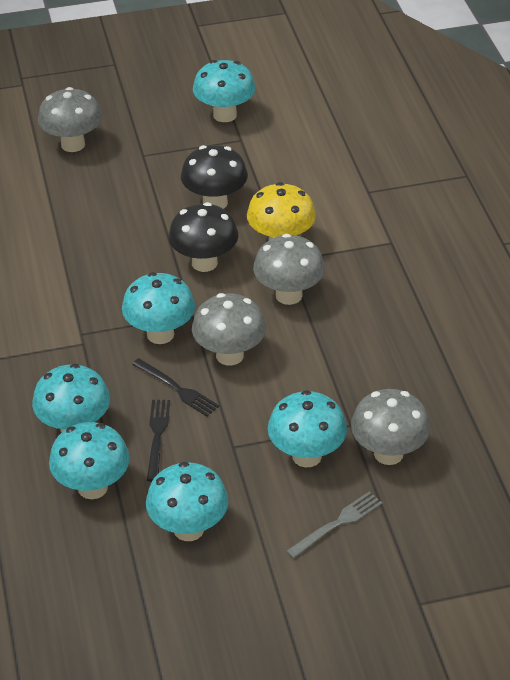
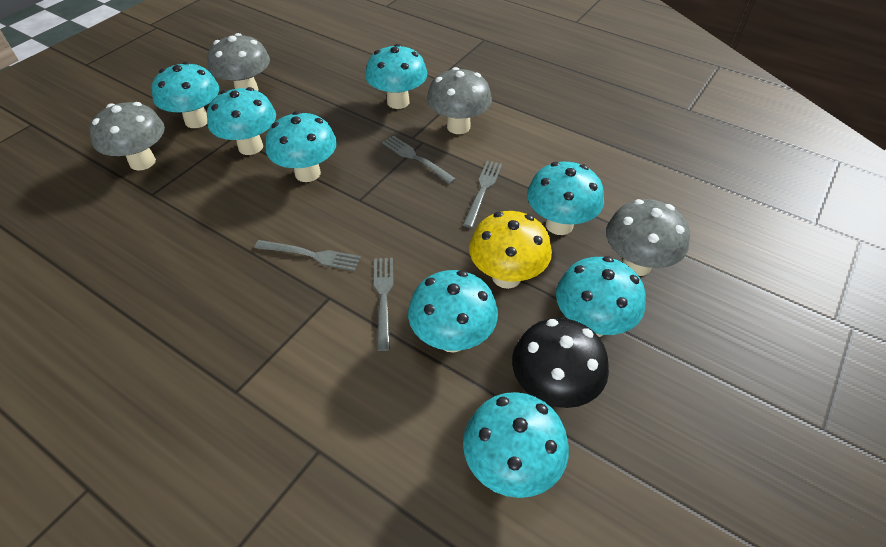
black fork: 2 -> 0
black mushroom: 2 -> 1
grey fork: 1 -> 4
turquoise mushroom: 6 -> 8

